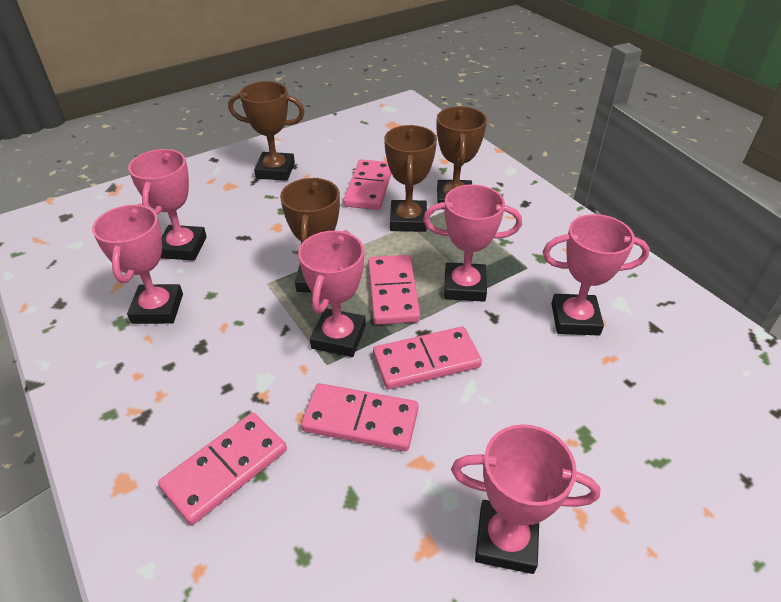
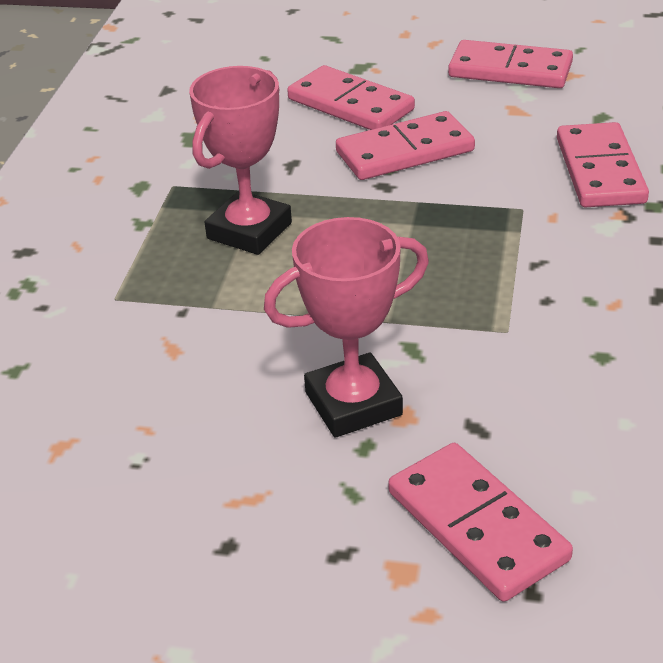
brown trophy: 4 -> 0
pink trophy: 6 -> 2

